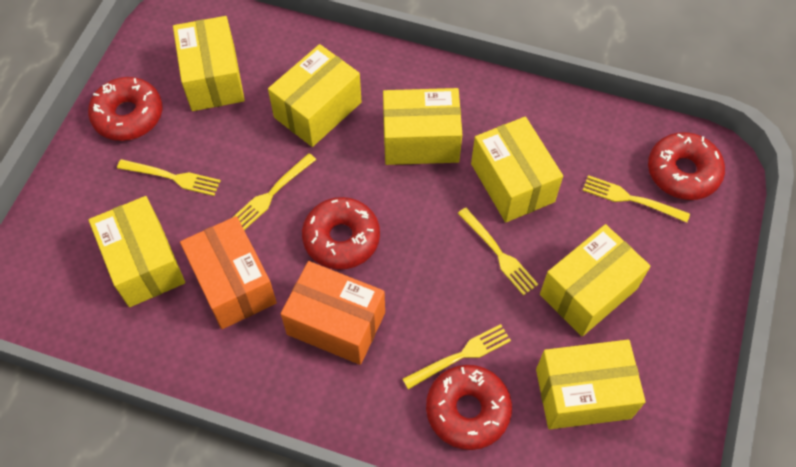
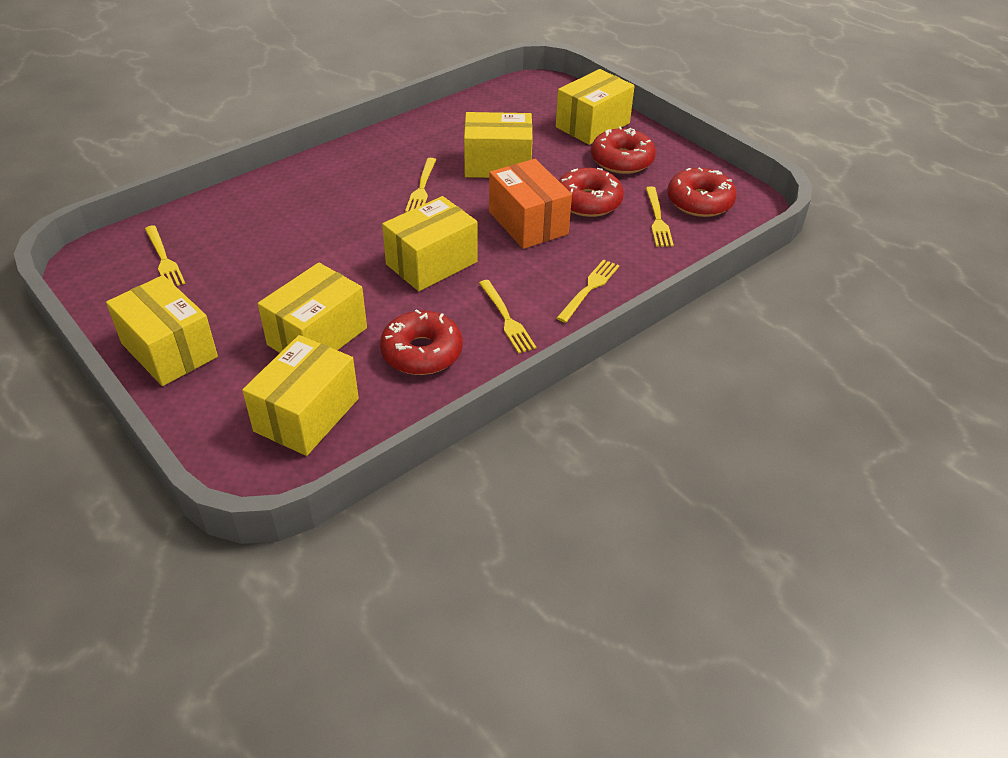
orange box: 2 -> 1
yellow box: 7 -> 6

